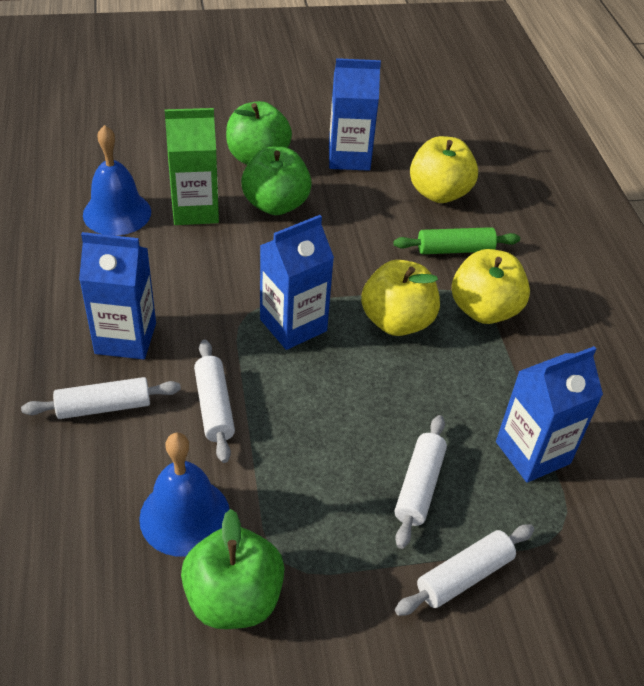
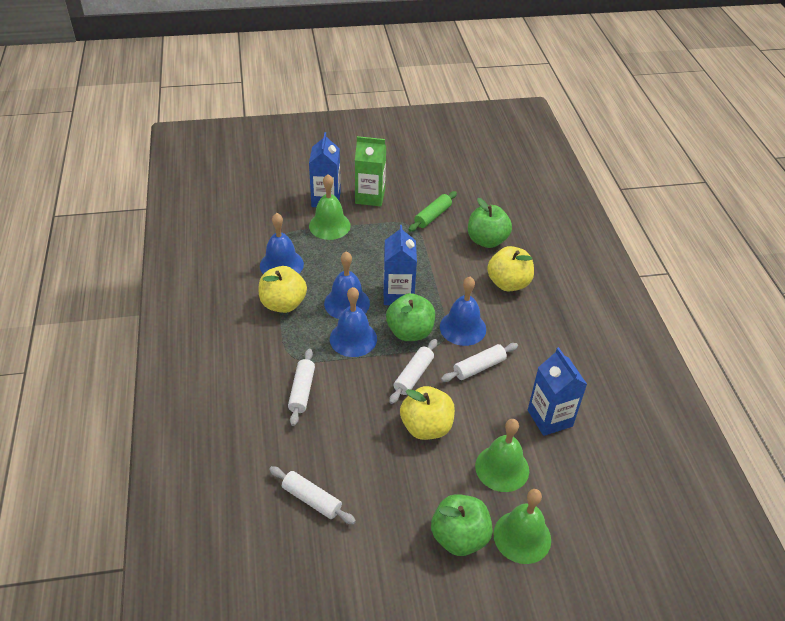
blue bell: 2 -> 4
blue carton: 4 -> 3
green bell: 0 -> 3

